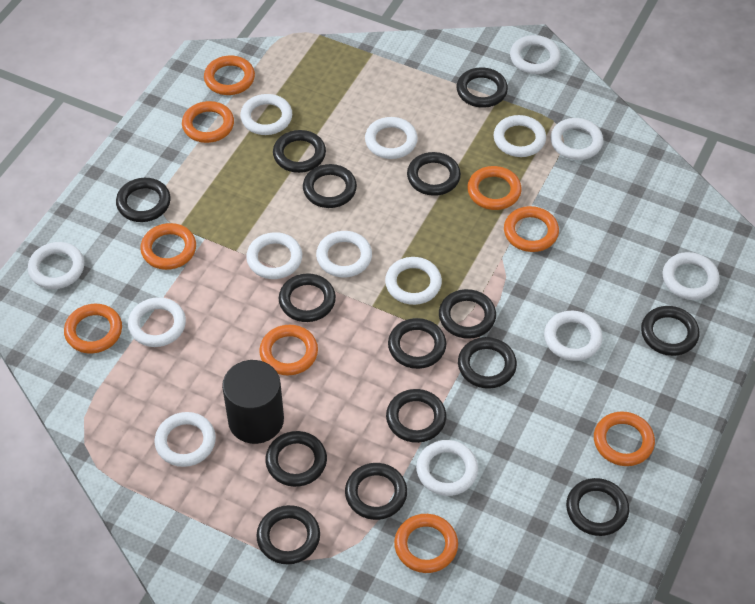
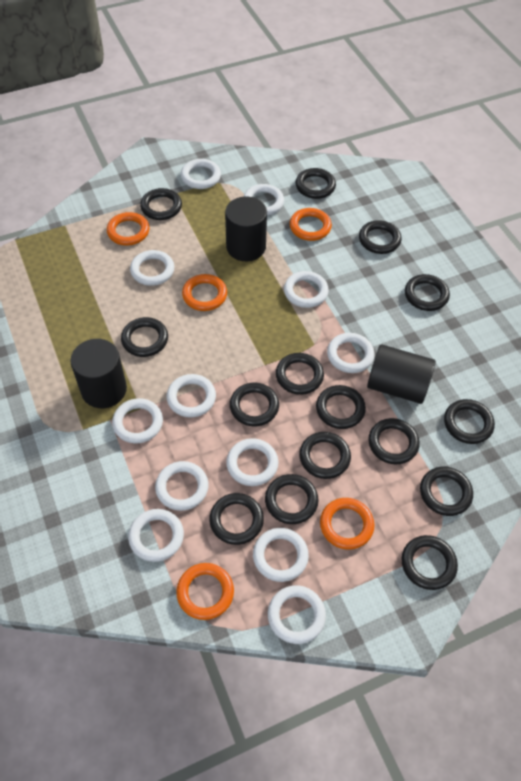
black cylinder: 1 -> 3
orange ring: 9 -> 5
white ring: 14 -> 12

